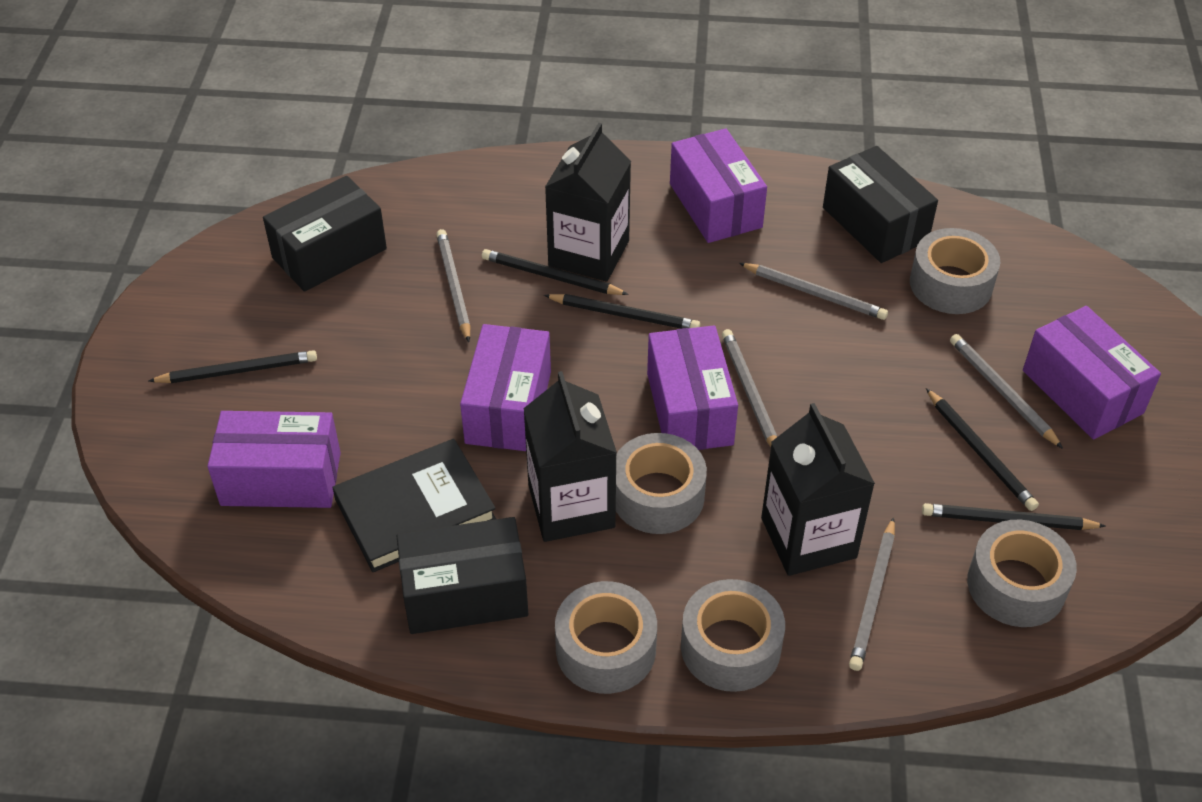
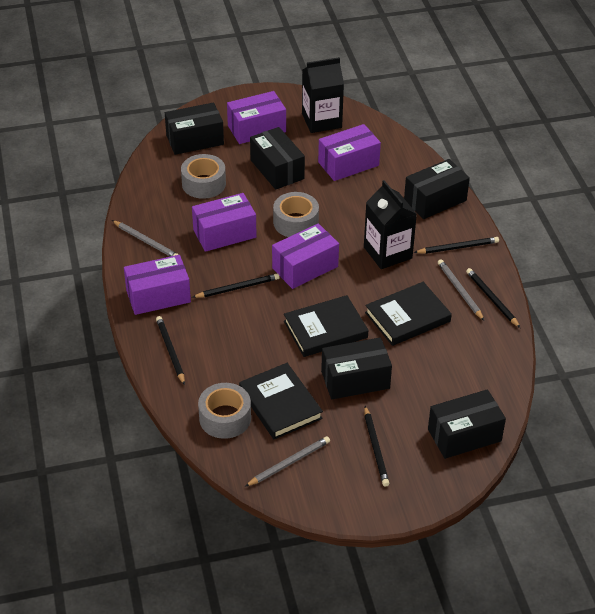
black book: 1 -> 3
black box: 3 -> 5
black carton: 3 -> 2
grey pencil: 5 -> 3
grey tape: 5 -> 3

